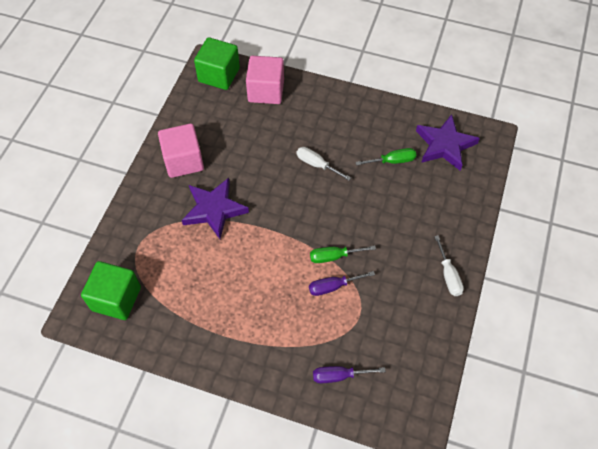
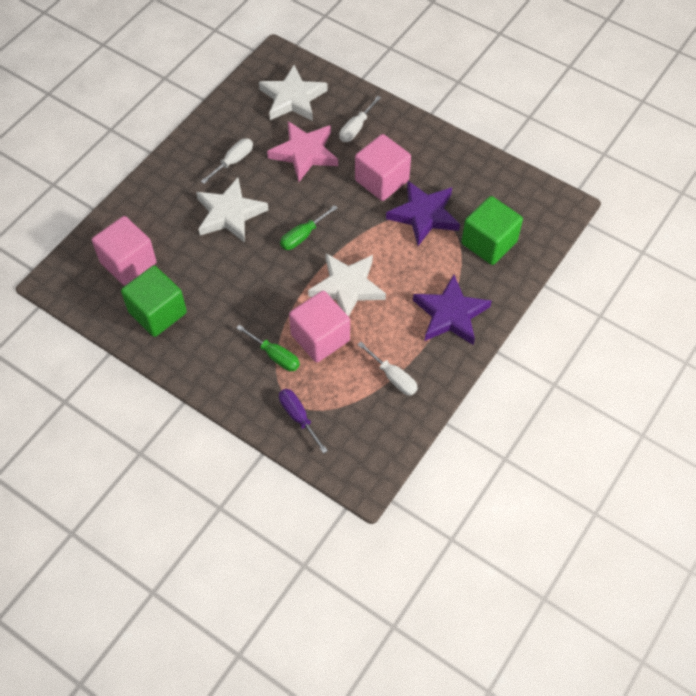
pink cube: 2 -> 3
pink star: 0 -> 1
purple screwdriver: 2 -> 1
white screwdriver: 2 -> 3
white star: 0 -> 3

